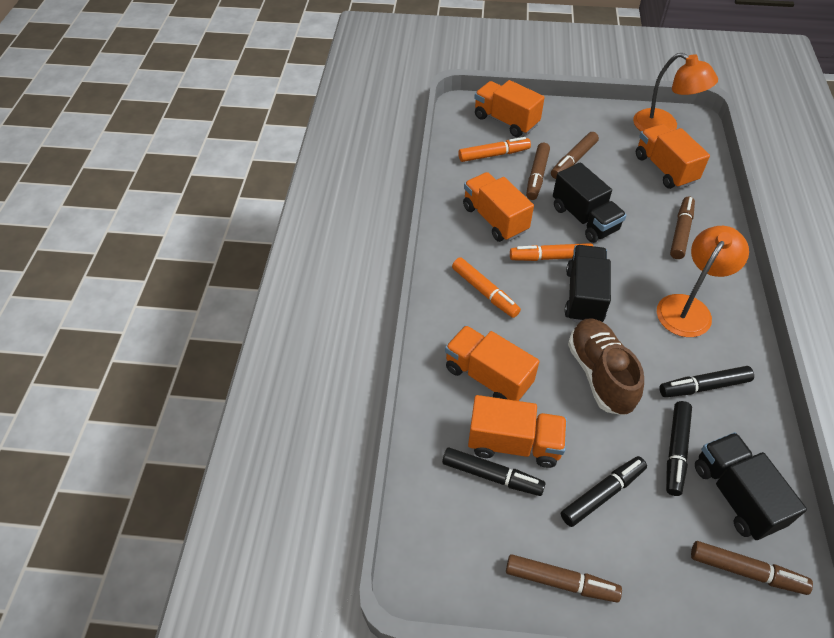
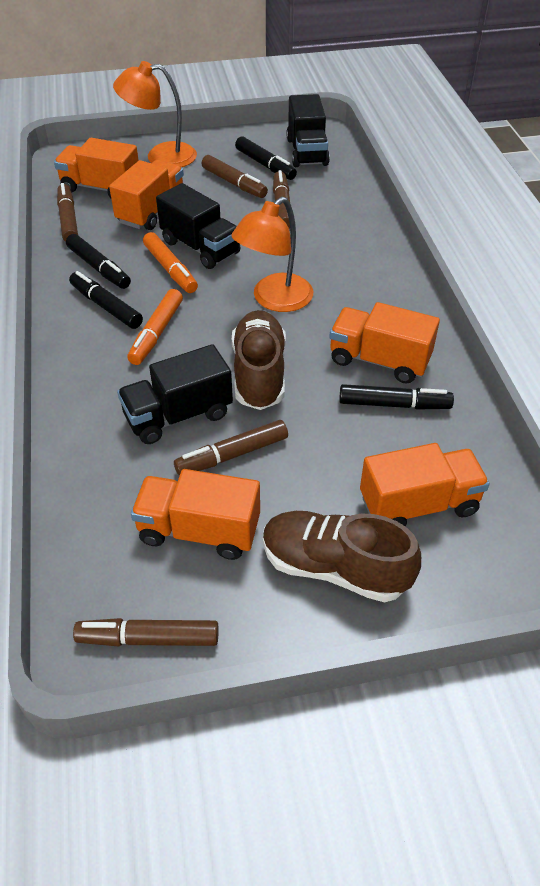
brown shoe: 1 -> 2
orange marker: 3 -> 2

